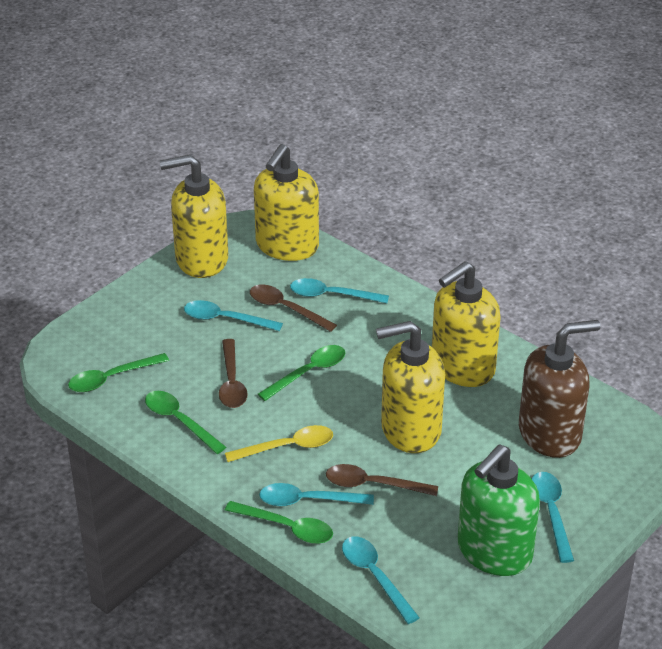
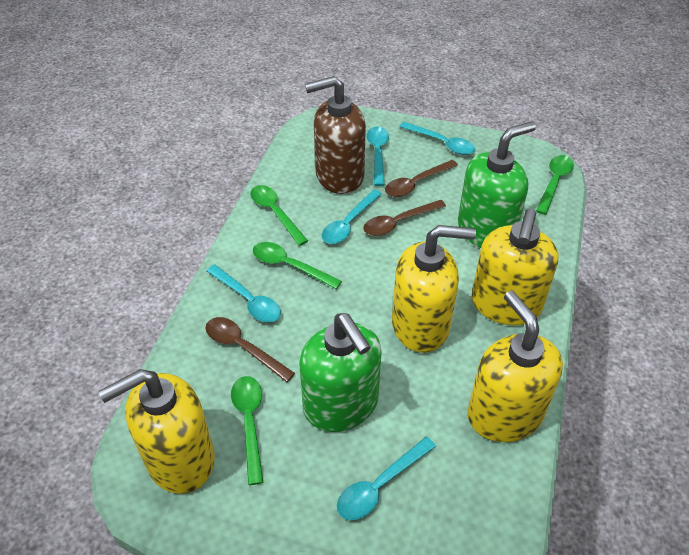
green soap dispenser: 1 -> 2
yellow spoon: 1 -> 0

